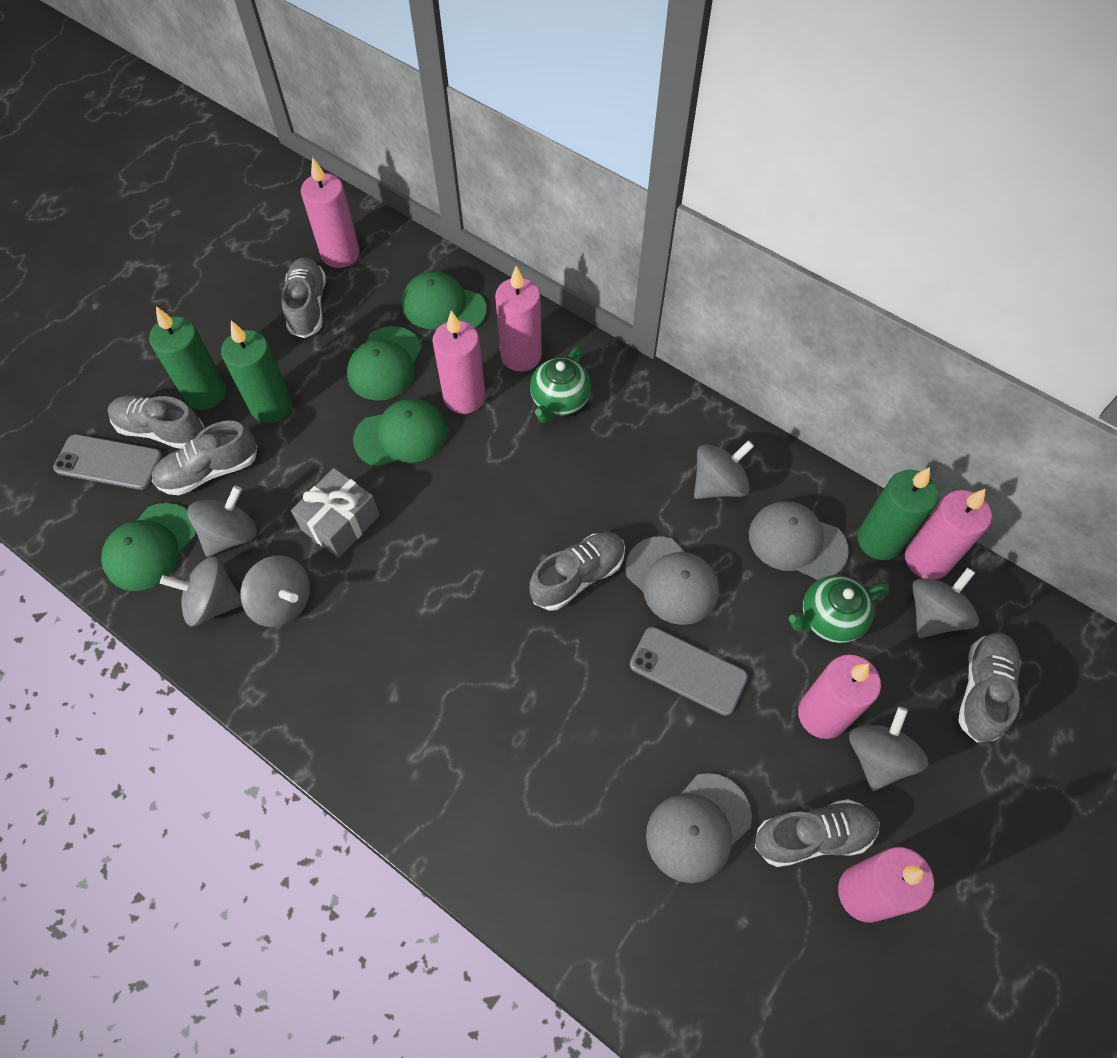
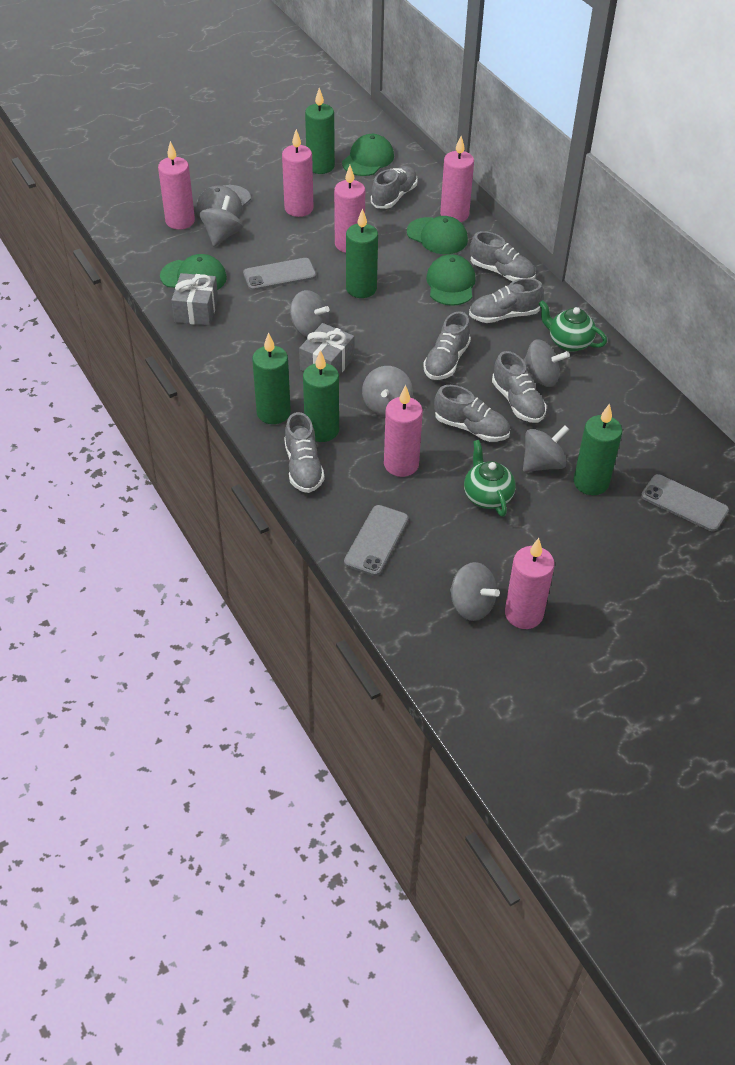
green candle: 3 -> 5
grey cap: 3 -> 1
grey gift: 1 -> 2
grey phone: 2 -> 3
grey shoe: 6 -> 7

